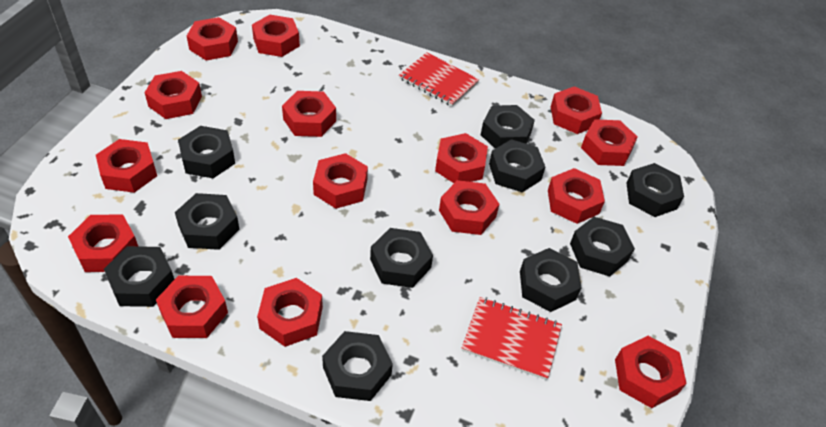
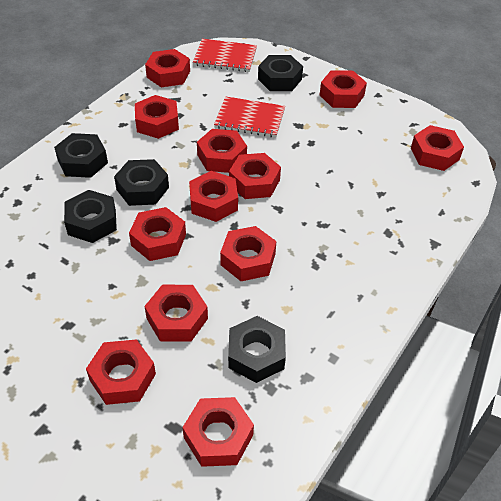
black nut: 10 -> 5
red nut: 15 -> 12

